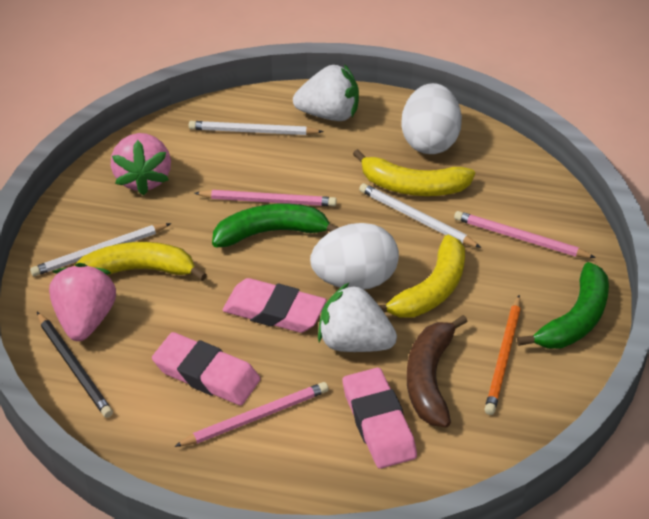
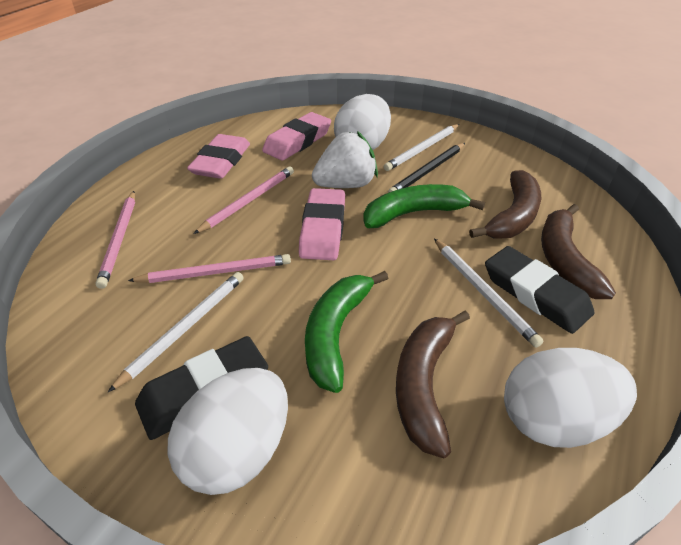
black eraser: 0 -> 2
brown banana: 1 -> 3
orange pencil: 1 -> 0
pink strawberry: 2 -> 0
white egg: 2 -> 3
white strawberry: 2 -> 1
yellow banana: 3 -> 0

